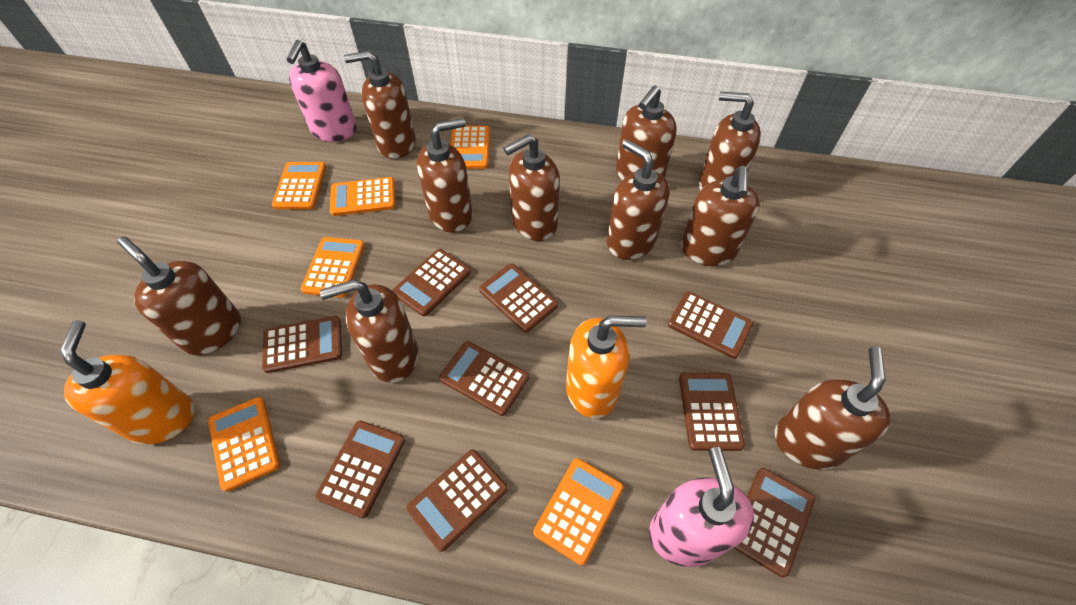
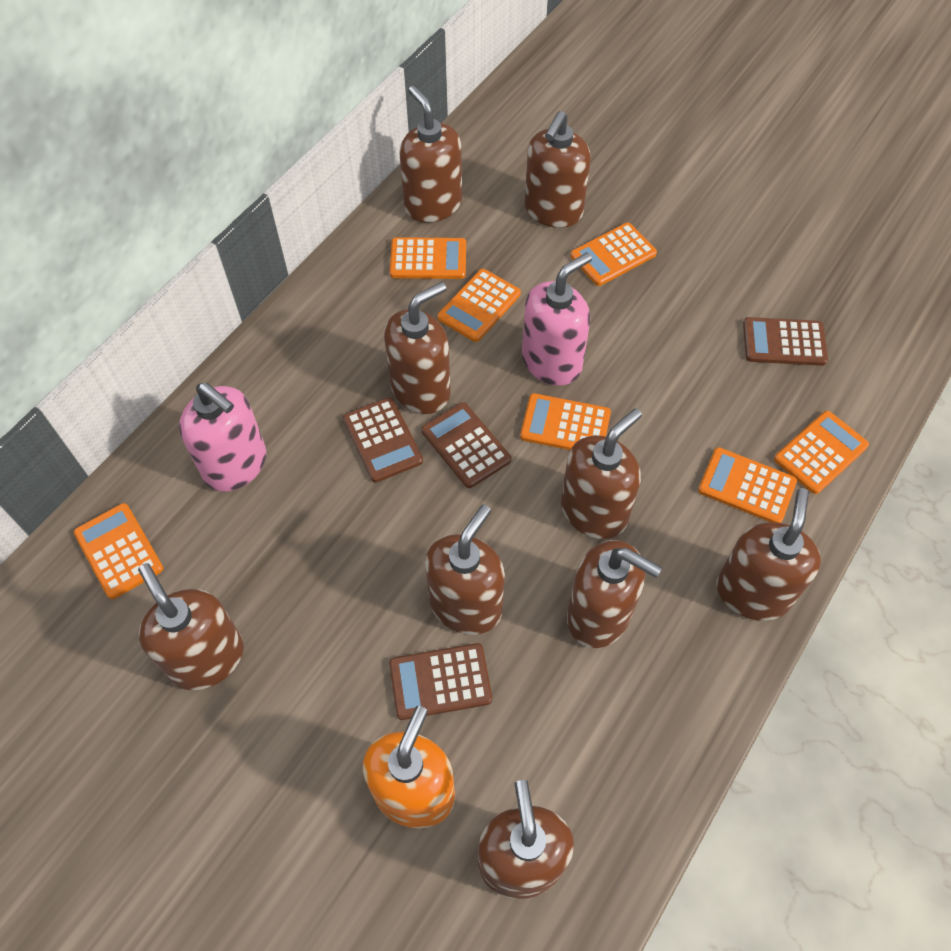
brown calculator: 9 -> 4
brown soap dispenser: 10 -> 9
orange calculator: 6 -> 7
orange soap dispenser: 2 -> 1

